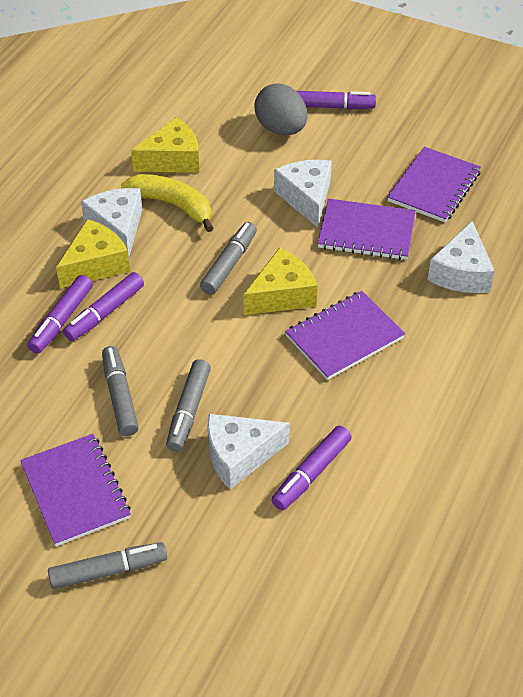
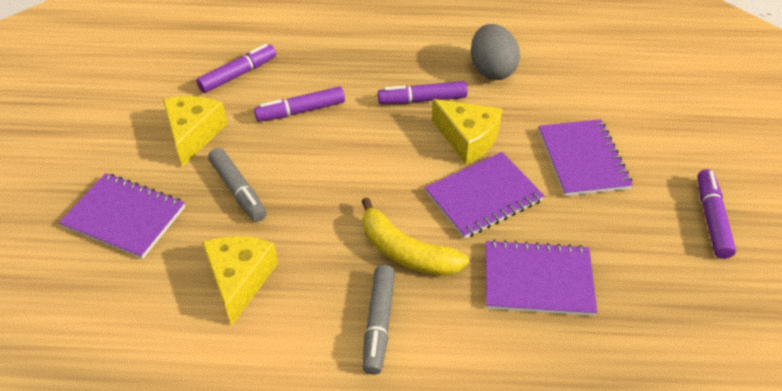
grey marker: 4 -> 2
white cheese: 4 -> 0

